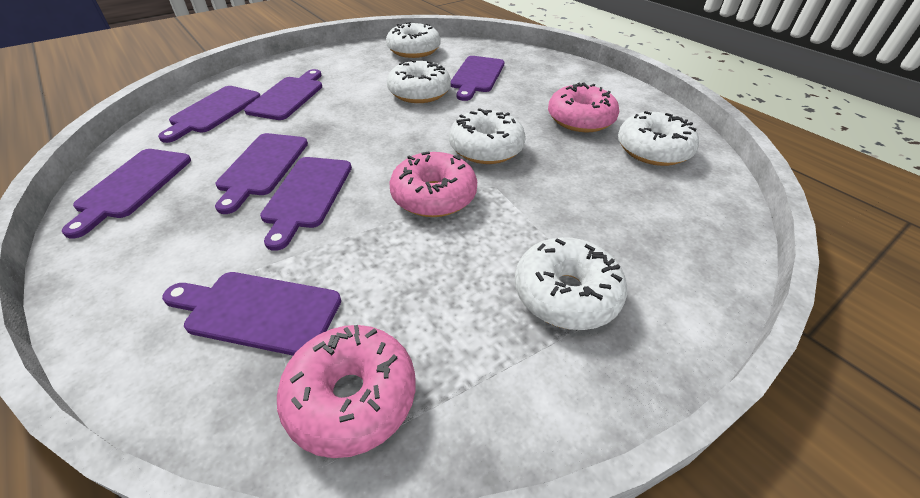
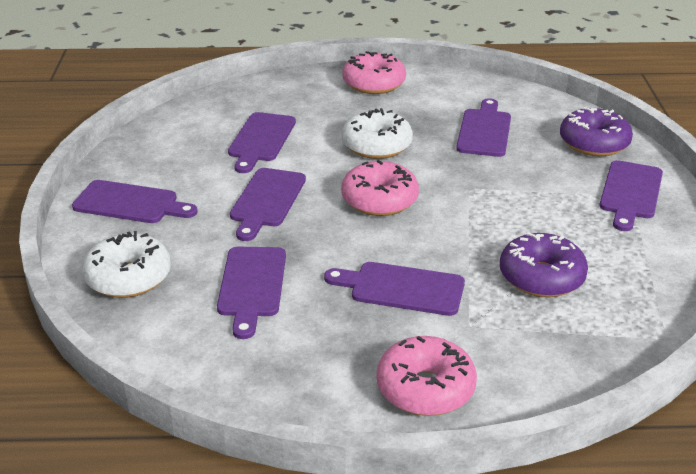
purple donut: 0 -> 2
white donut: 5 -> 2

